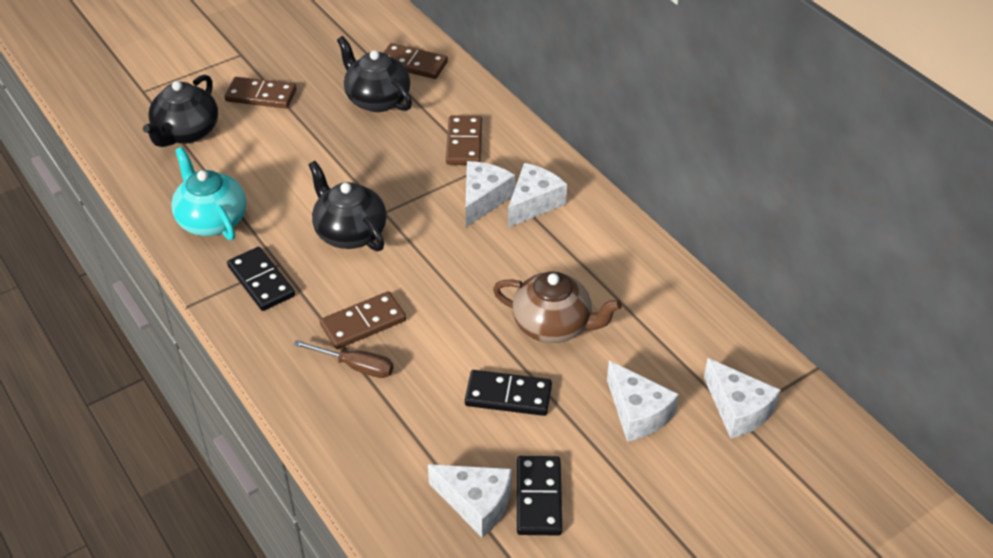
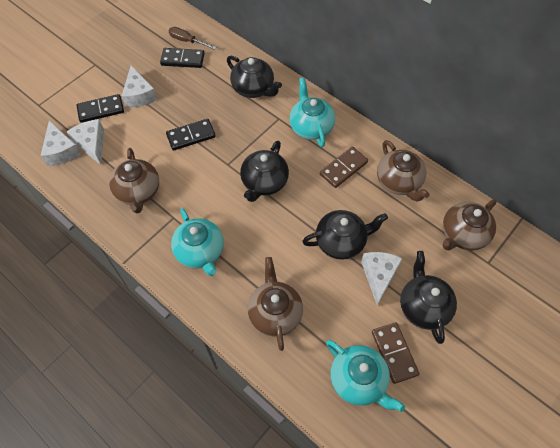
black teapot: 3 -> 4
brown domino: 4 -> 2
brown teapot: 1 -> 4
turquoise teapot: 1 -> 3
white cheese: 5 -> 4

